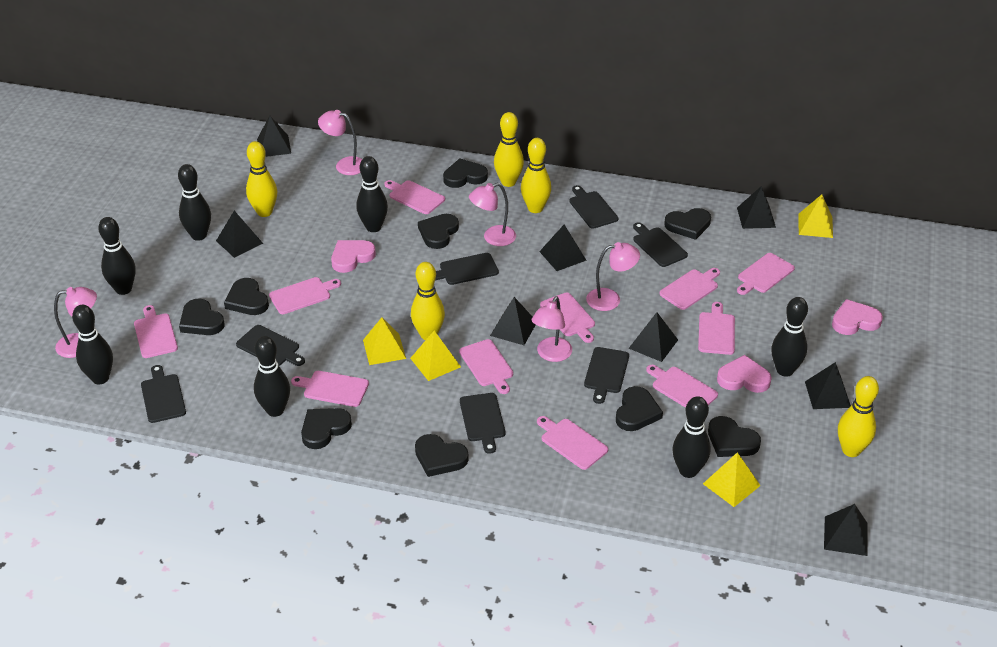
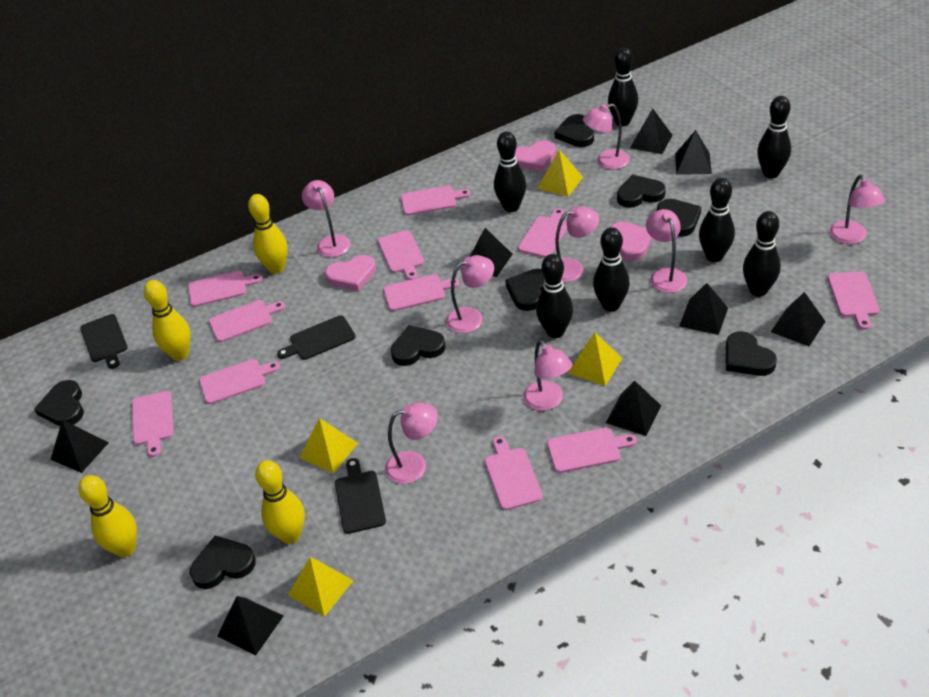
black cutting board: 7 -> 3
black heart: 9 -> 8
pink lamp: 5 -> 8
yellow bowling pin: 5 -> 4

